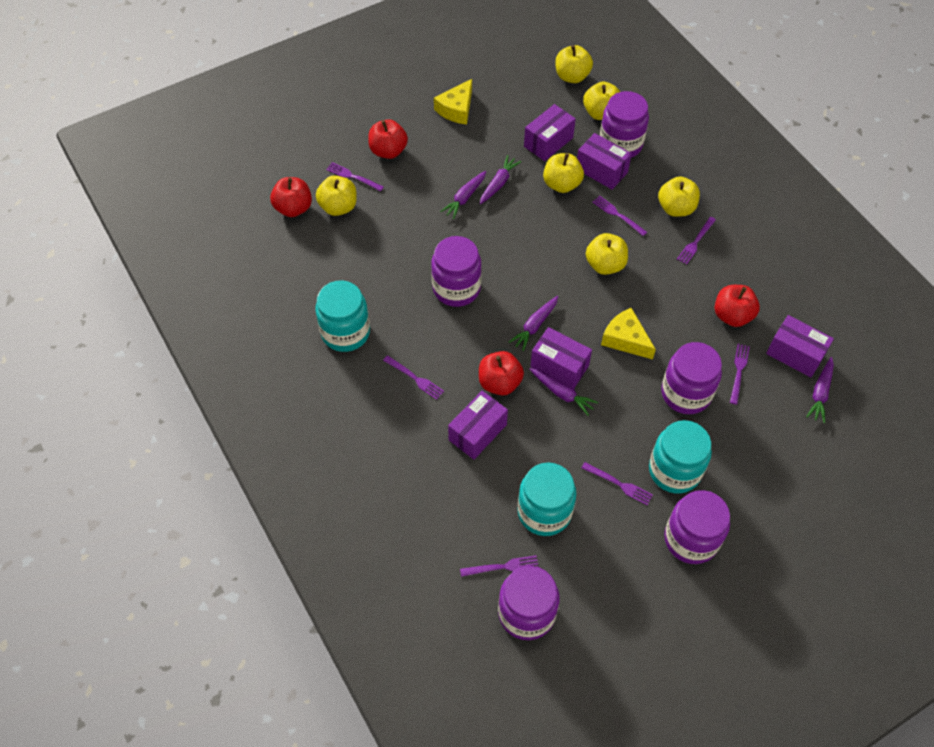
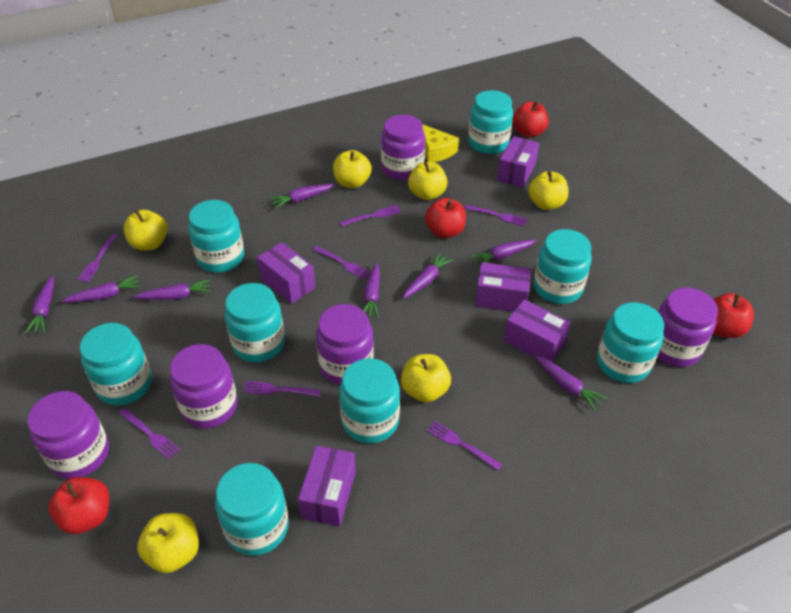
purple carrot: 5 -> 8
turquoise jar: 3 -> 8
yellow cheese: 2 -> 1

